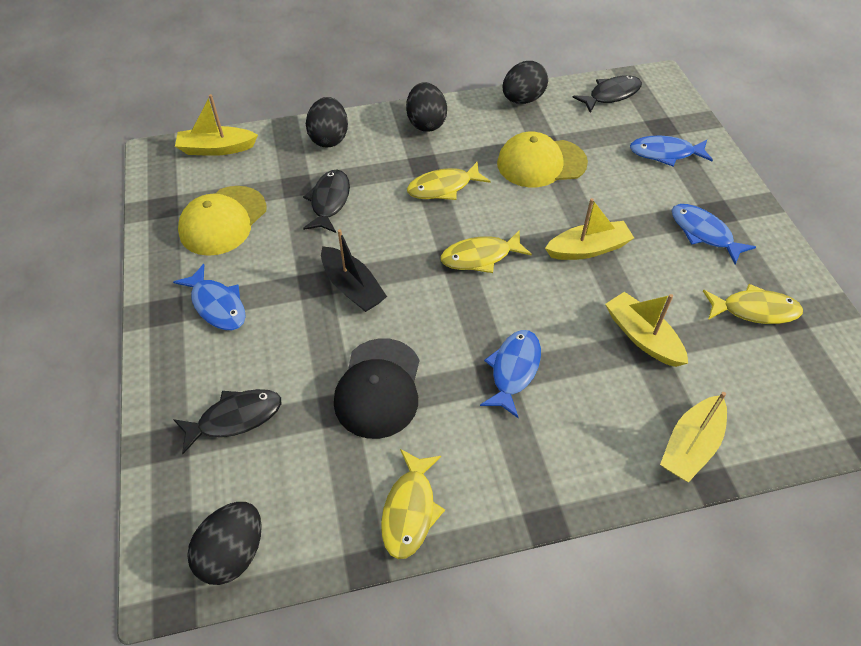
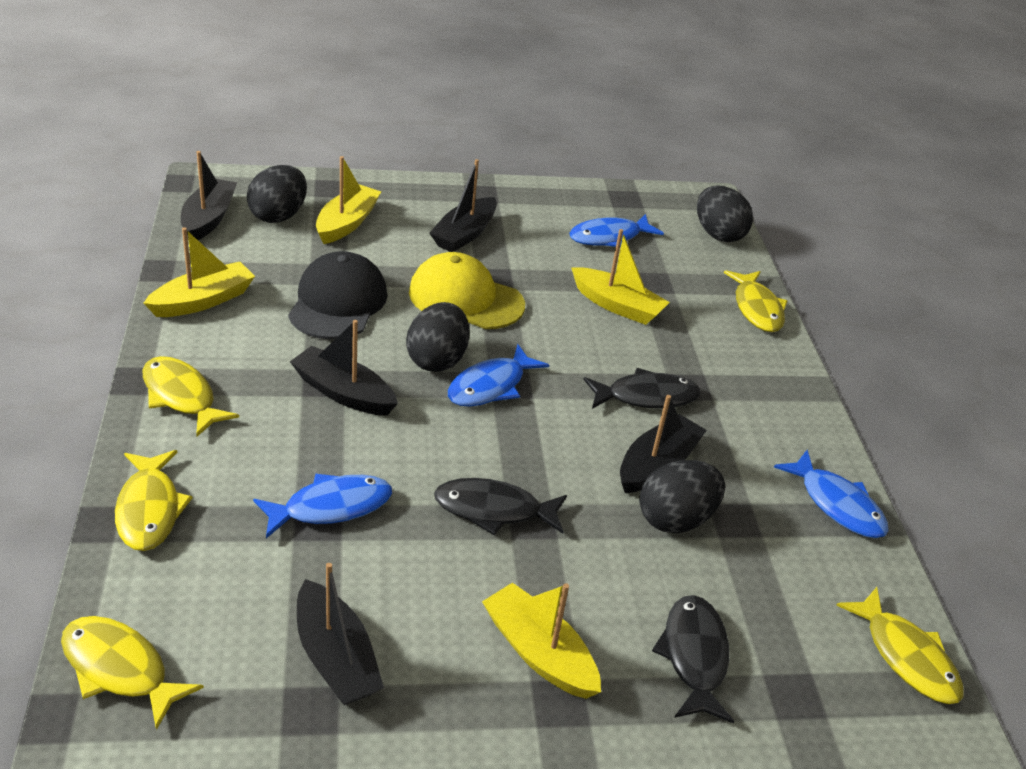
black boat: 1 -> 5
yellow cap: 2 -> 1
yellow fish: 4 -> 5

